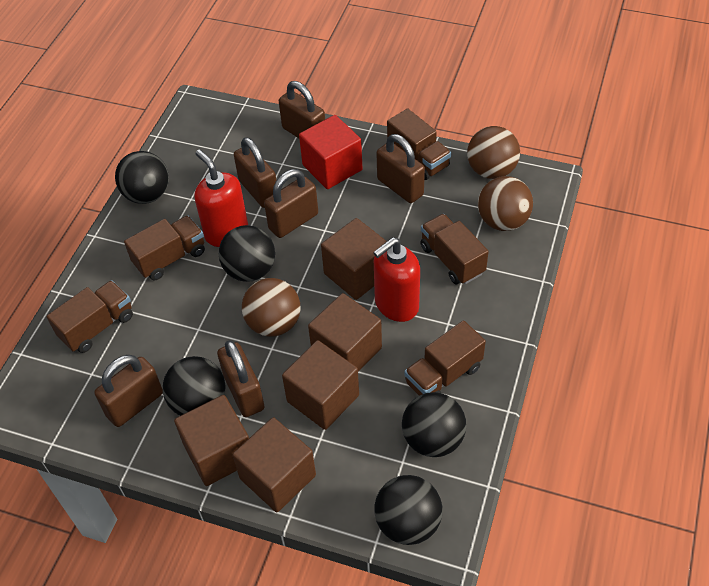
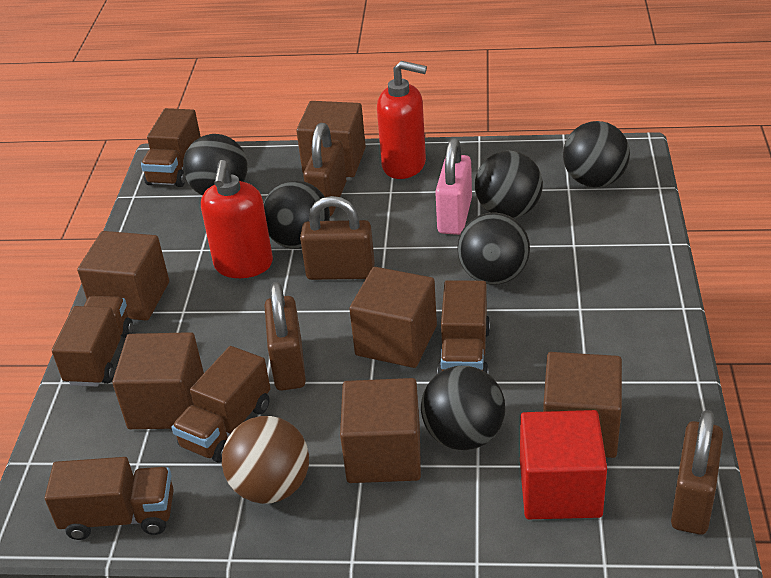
black ball: 5 -> 6
brown ball: 3 -> 1
brown cube: 5 -> 6
brown padlock: 6 -> 4
pink padlock: 0 -> 1

